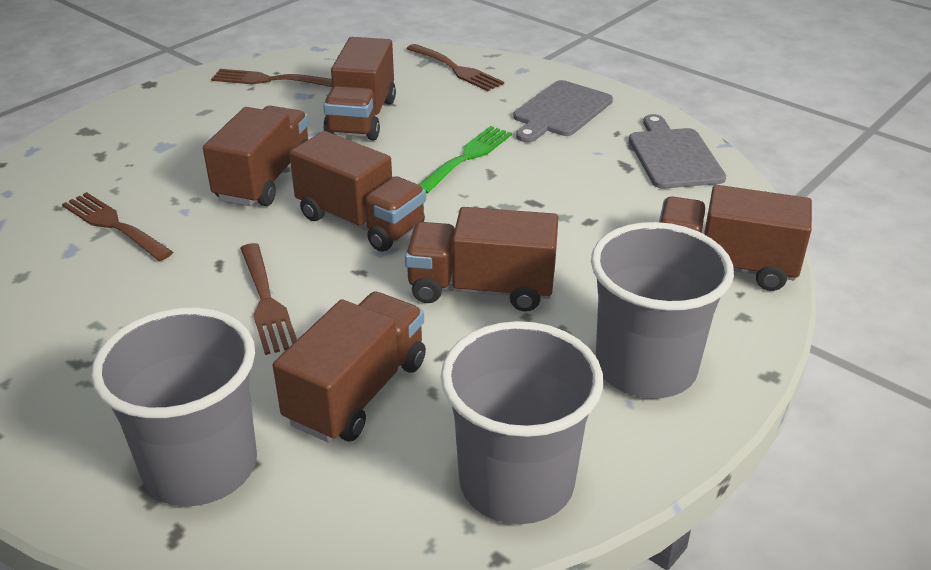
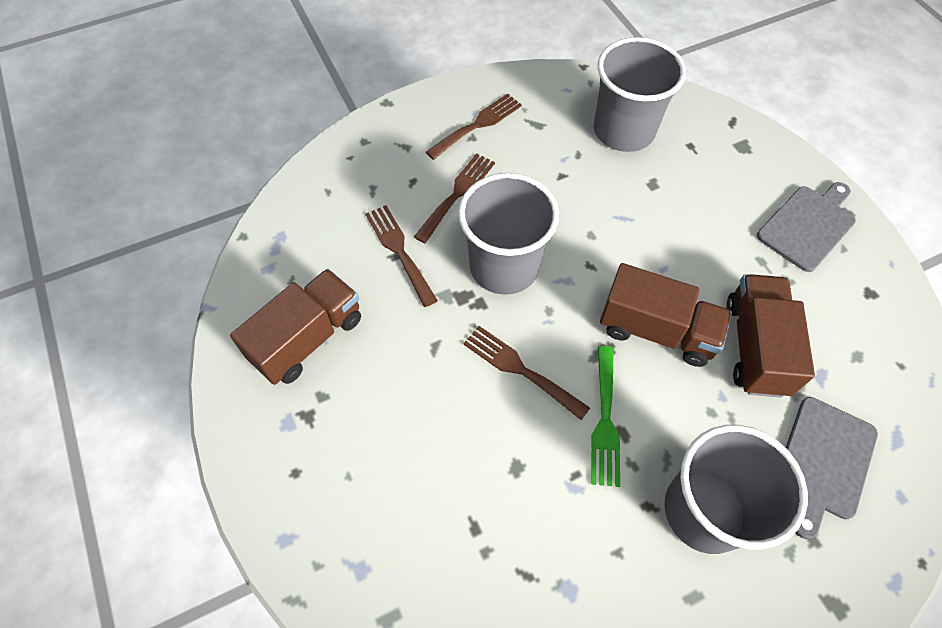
brown truck: 6 -> 3

